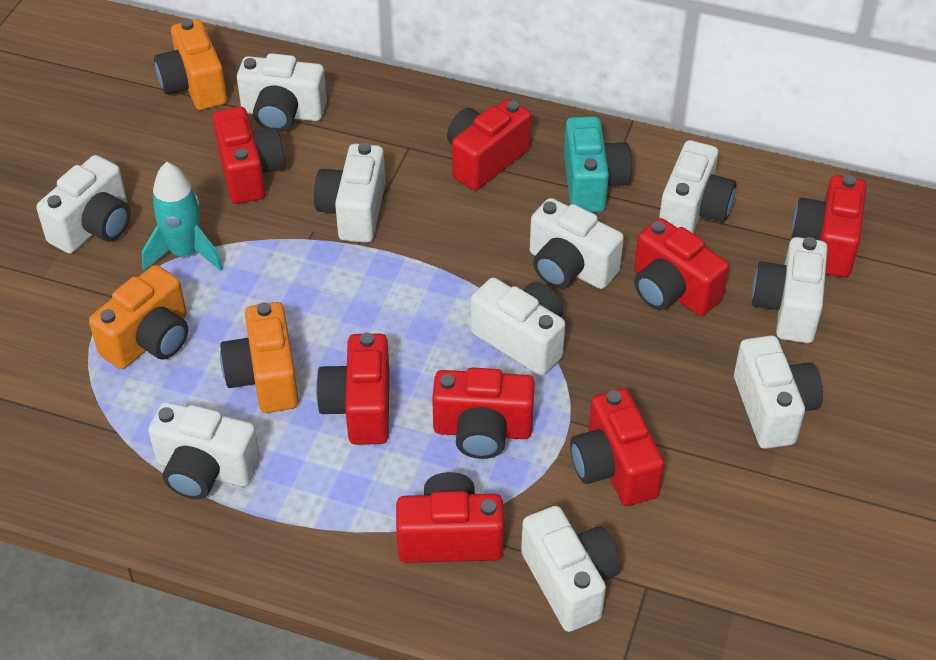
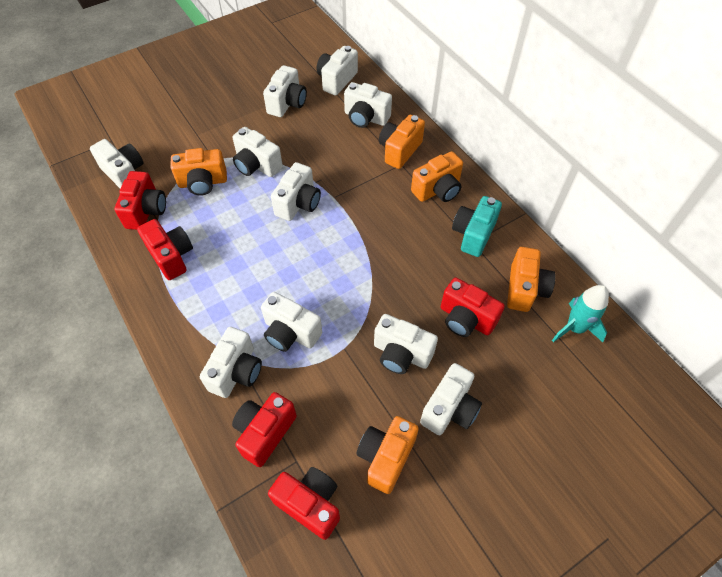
orange camera: 3 -> 5
red camera: 8 -> 5

